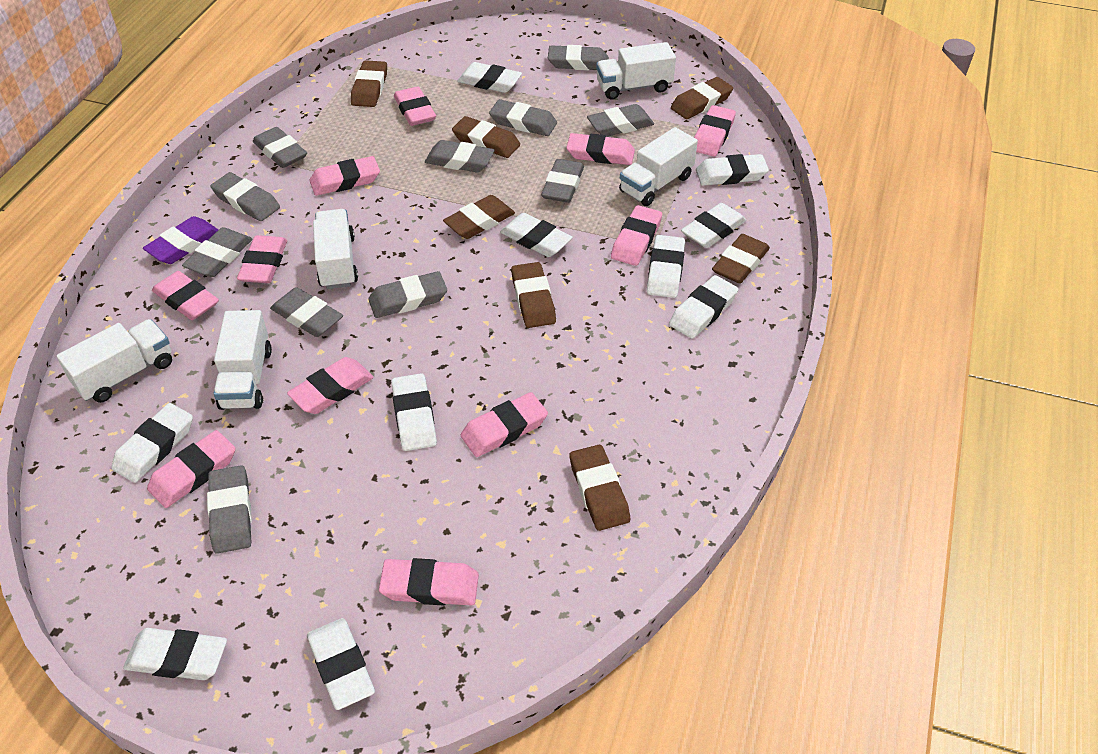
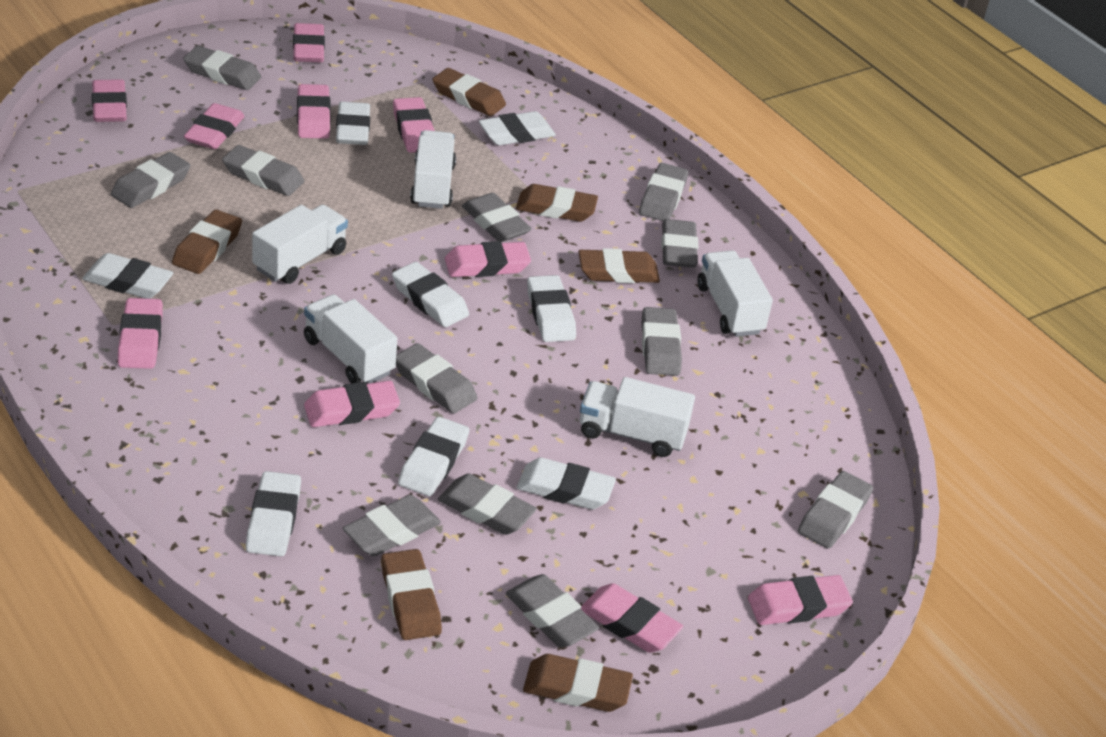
brown eraser: 7 -> 6
grey eraser: 11 -> 12
pink eraser: 11 -> 10
purple eraser: 1 -> 0
white eraser: 10 -> 8

